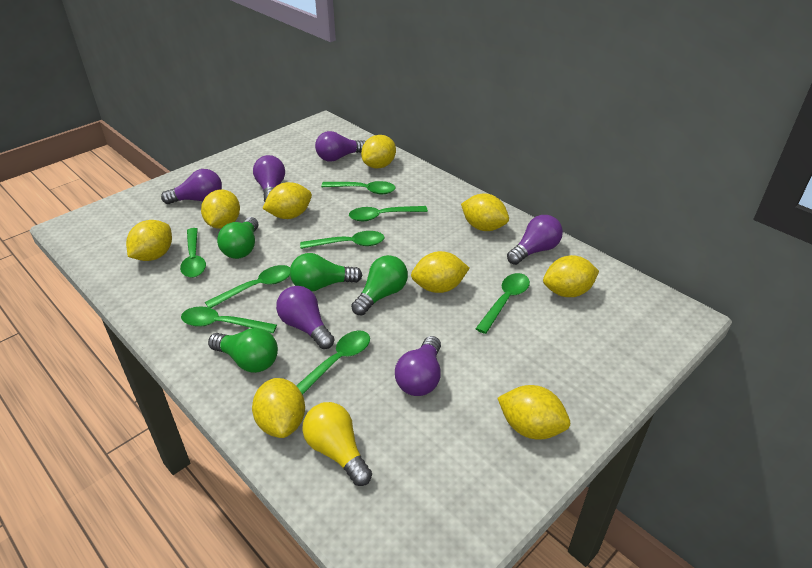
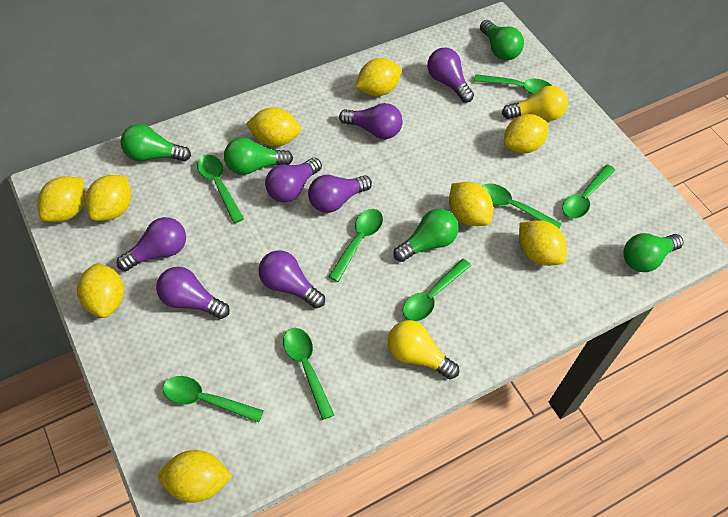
green light bulb: 4 -> 5
purple light bulb: 6 -> 7
yellow light bulb: 1 -> 2

